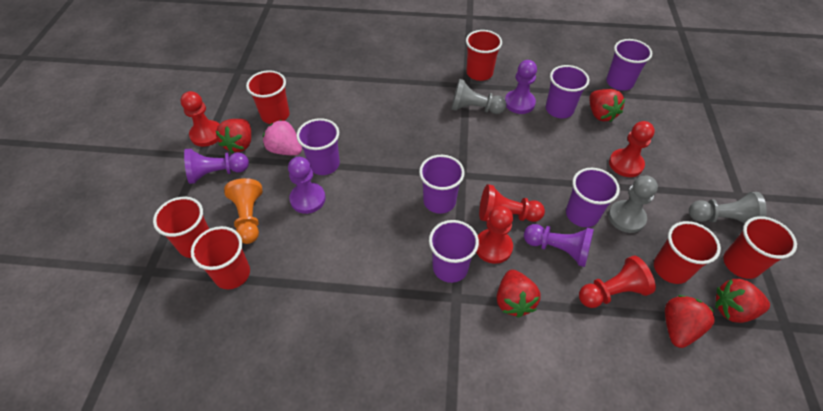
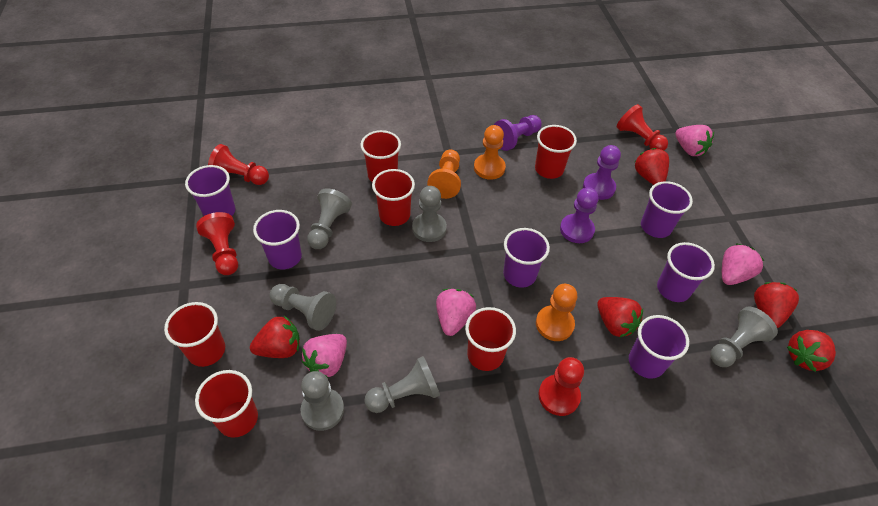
grey pawn: 3 -> 6
orange pawn: 1 -> 3
pink strawberry: 1 -> 4
purple pawn: 4 -> 3
red pawn: 5 -> 4

